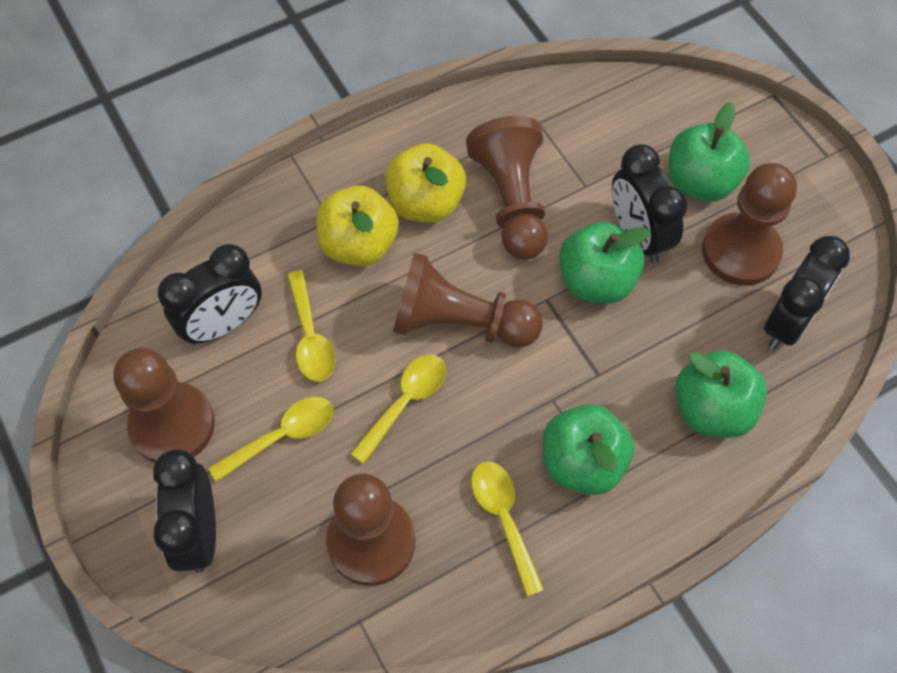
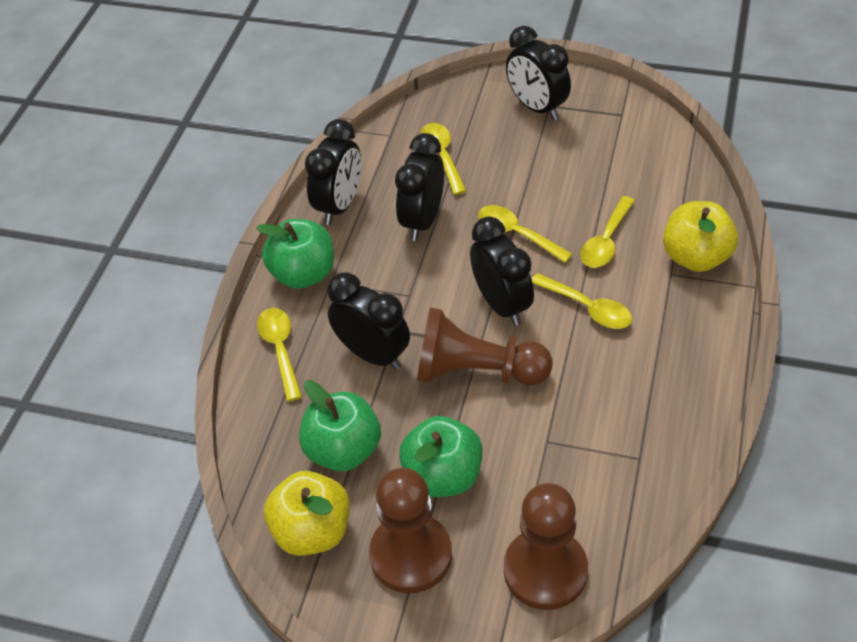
black clock: 4 -> 5
brown pawn: 5 -> 3
green apple: 4 -> 3
yellow spoon: 4 -> 5

